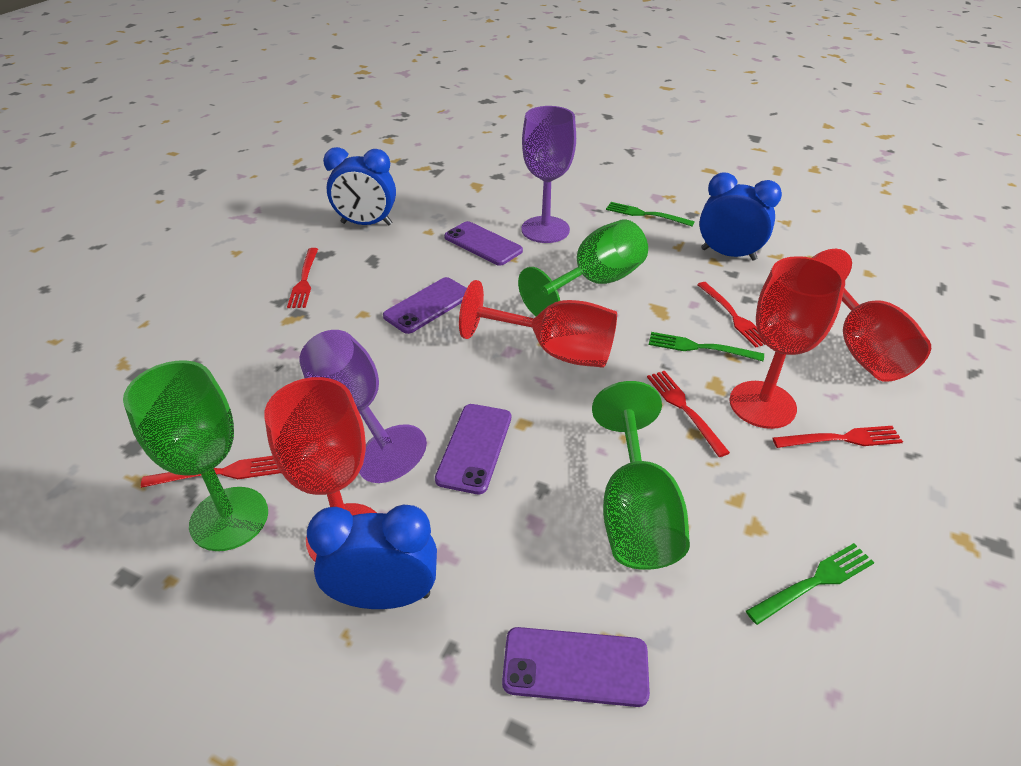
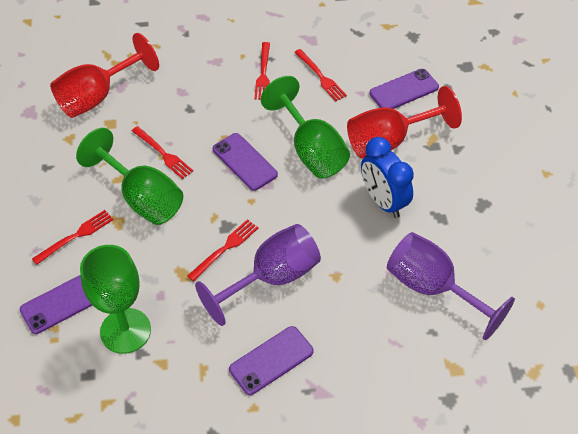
blue clock: 3 -> 1
green fork: 3 -> 0
red goblet: 4 -> 2

